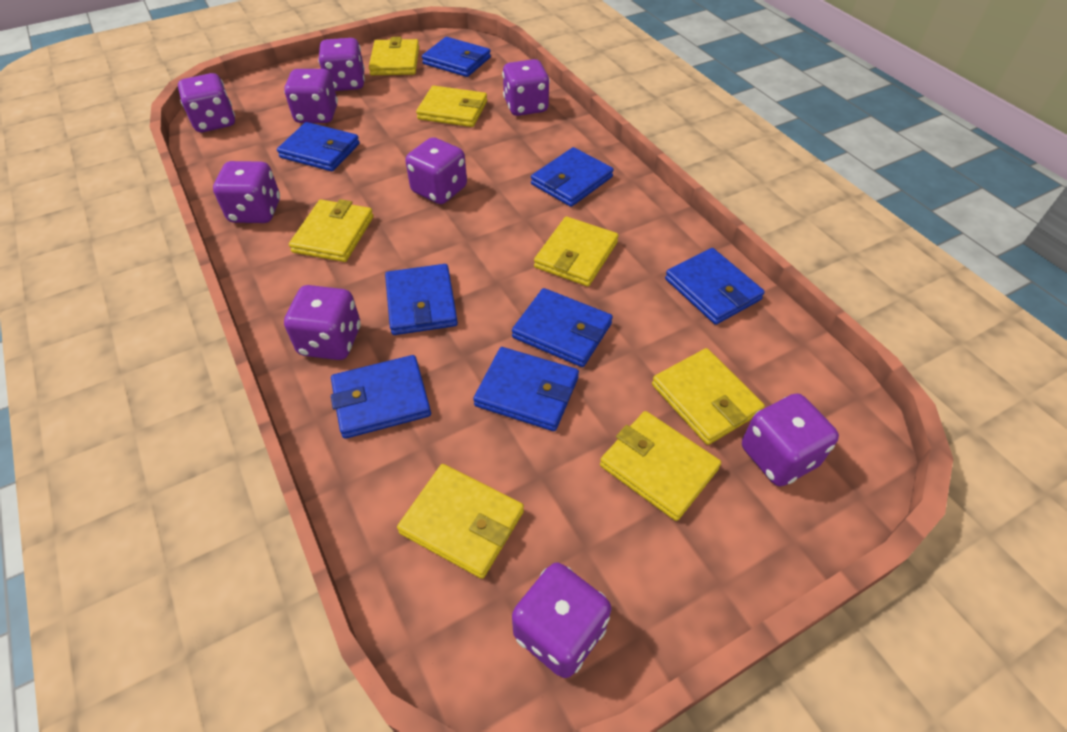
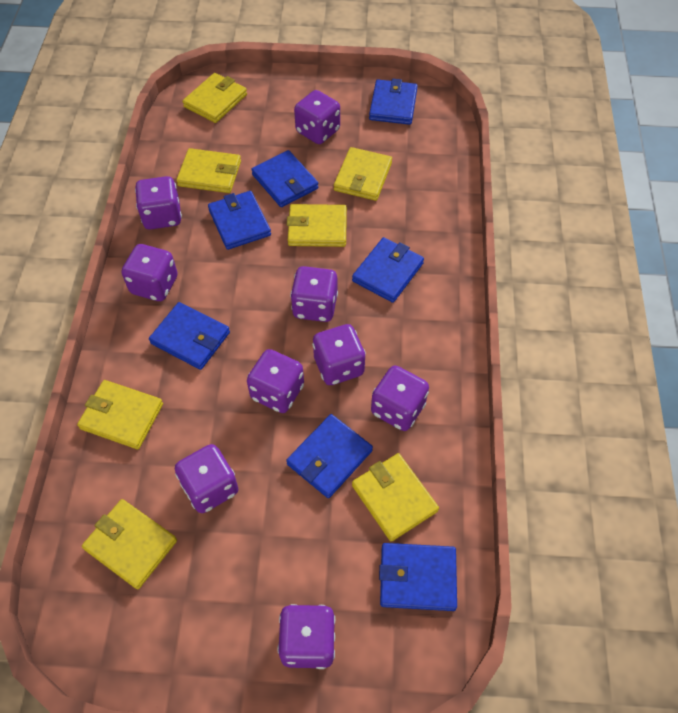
blue wallet: 8 -> 7

